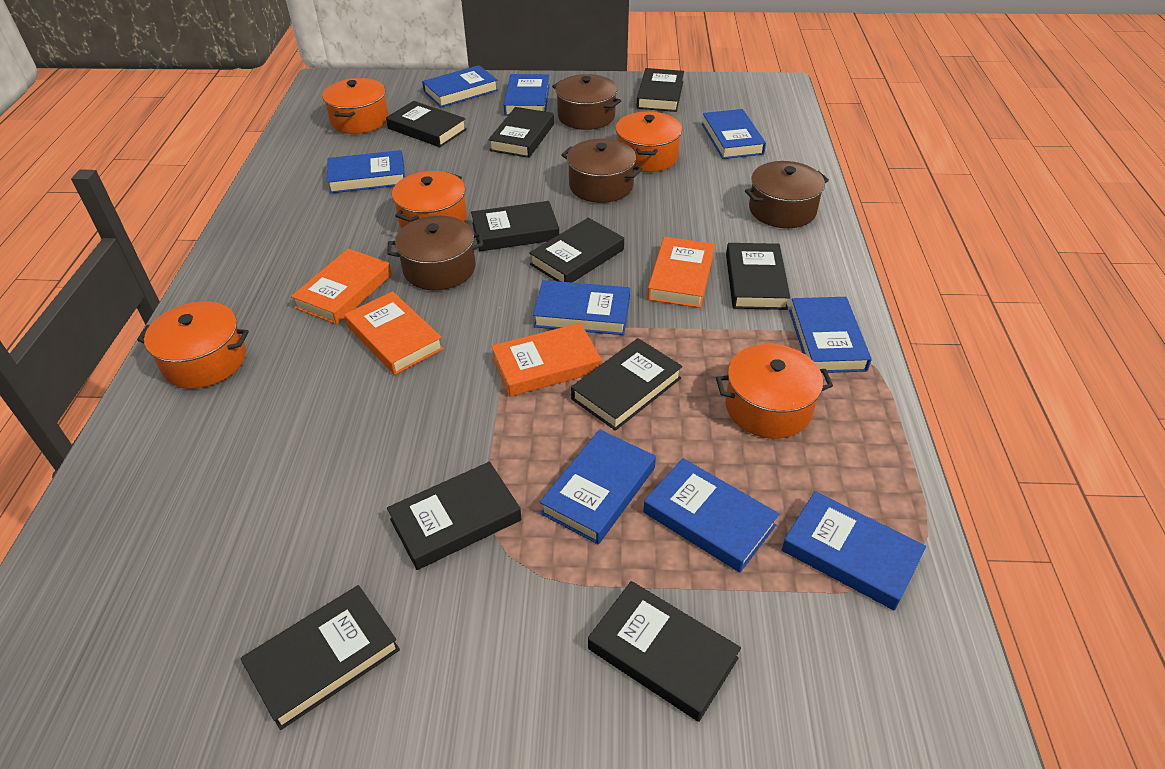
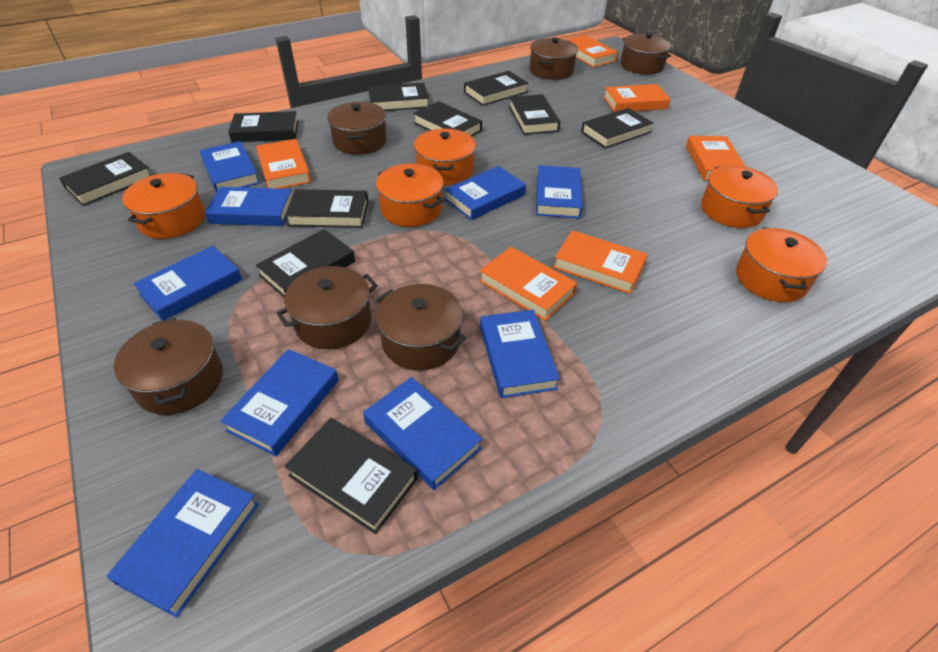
brown pot: 4 -> 6
orange book: 4 -> 6

